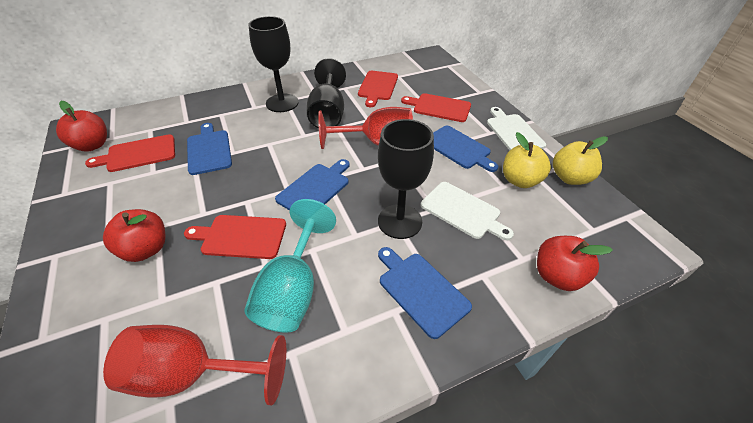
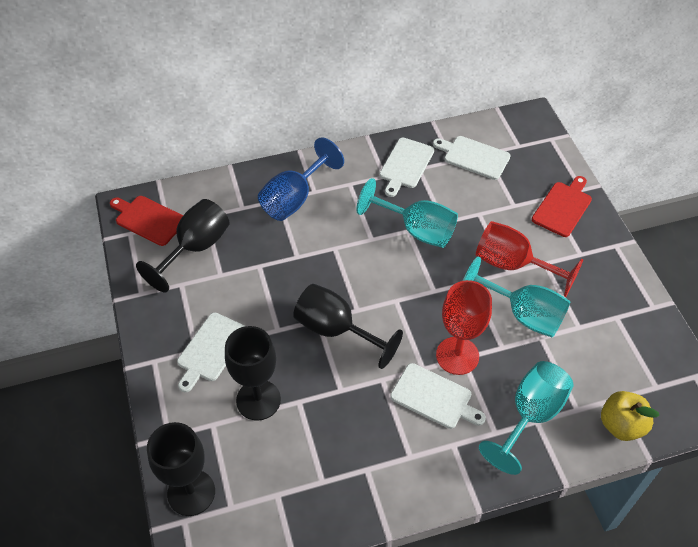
black goblet: 3 -> 4
blue cutting board: 4 -> 0
blue goblet: 0 -> 1
red apple: 3 -> 0
red cutting board: 4 -> 2
turquoise goblet: 1 -> 3
white cutting board: 2 -> 4
yellow apple: 2 -> 1

